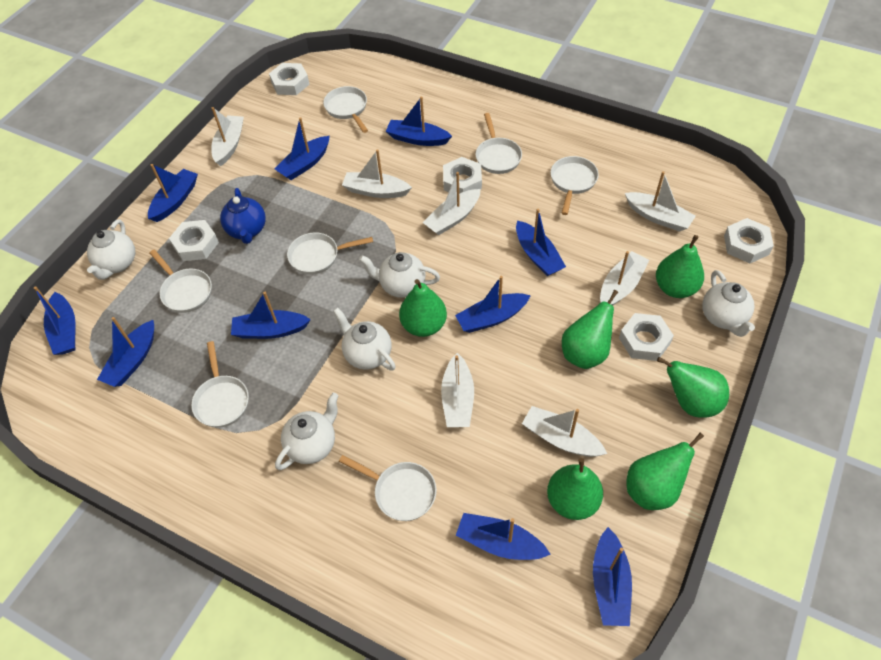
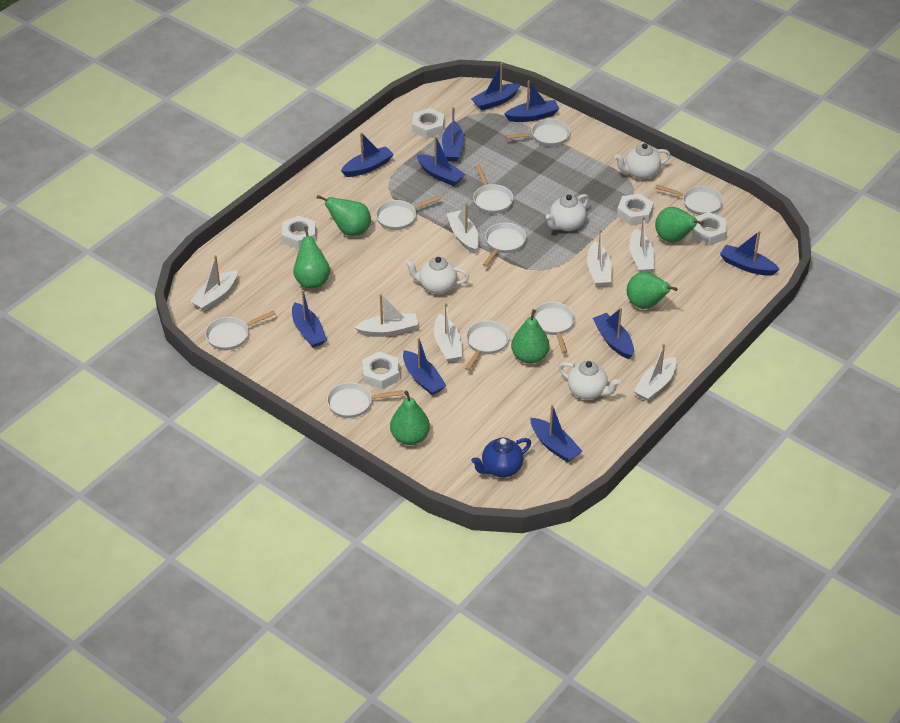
white pan: 7 -> 9
white teapot: 5 -> 4

